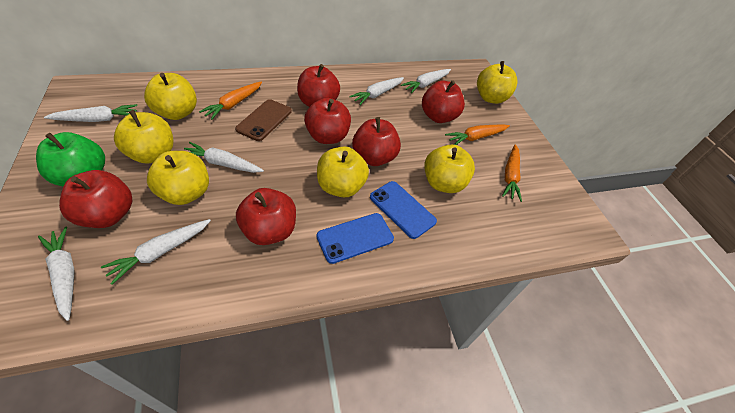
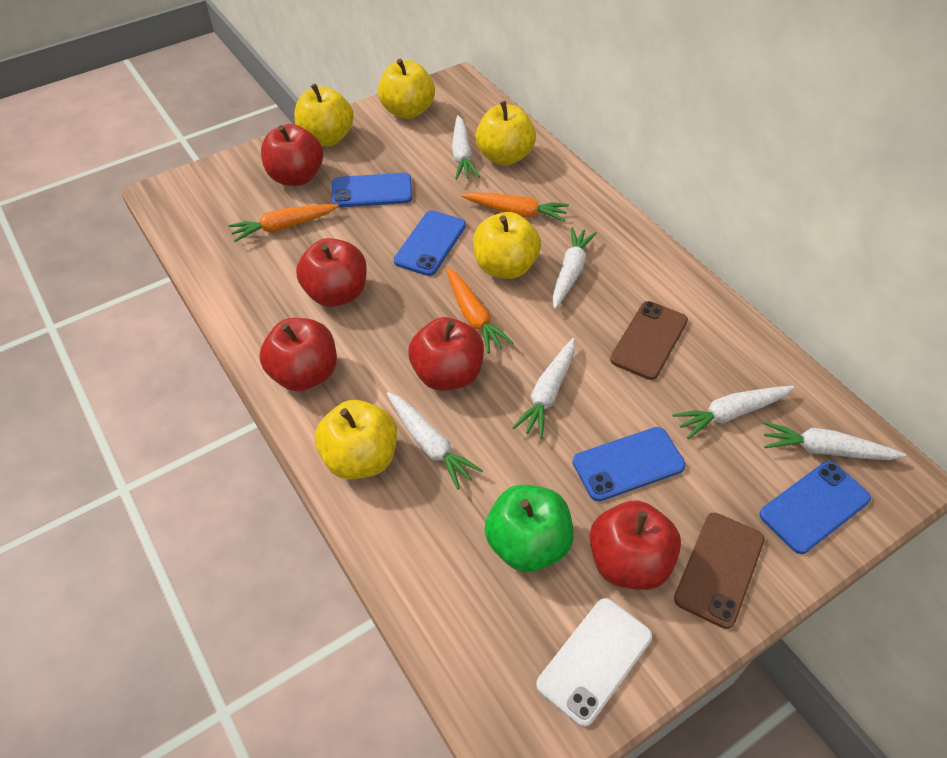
blue phone: 2 -> 4
brown phone: 1 -> 2
red apple: 6 -> 5
white phone: 0 -> 1
yellow apple: 6 -> 5

